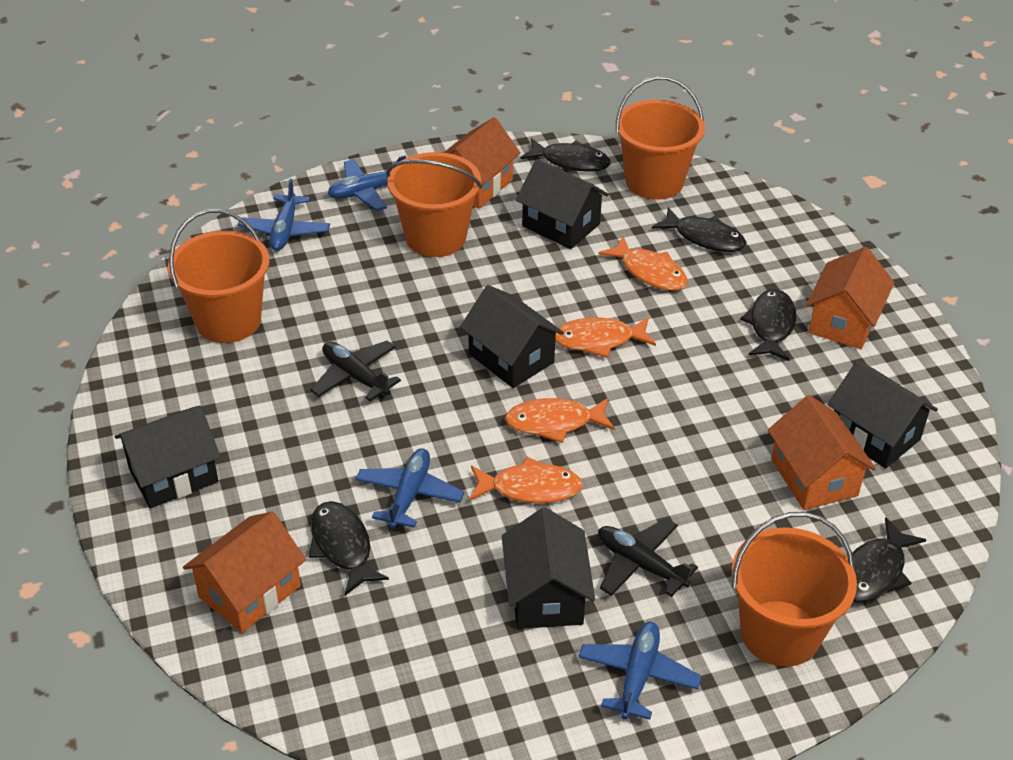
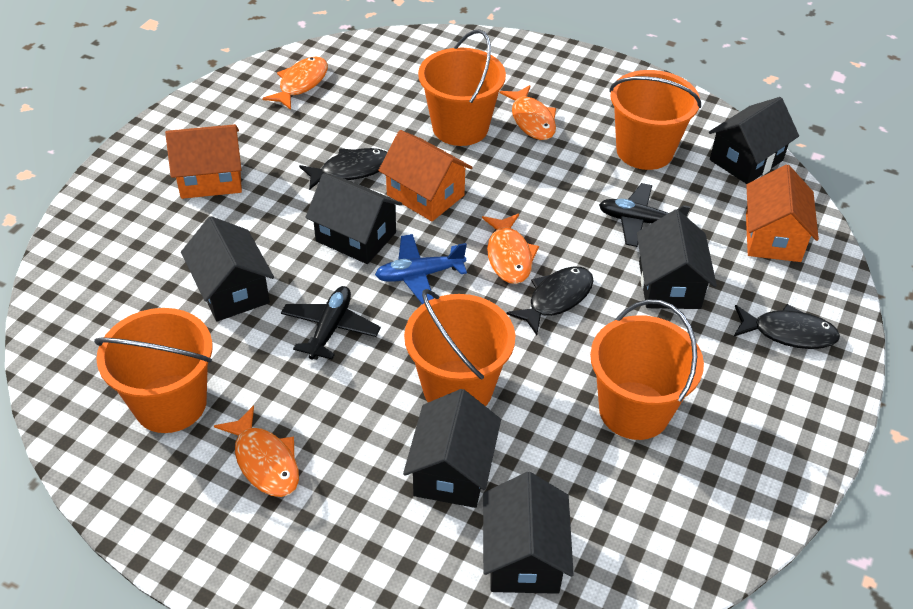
black fish: 5 -> 3
black house: 5 -> 6
blue plane: 4 -> 1
orange bucket: 4 -> 5
orange house: 4 -> 3

